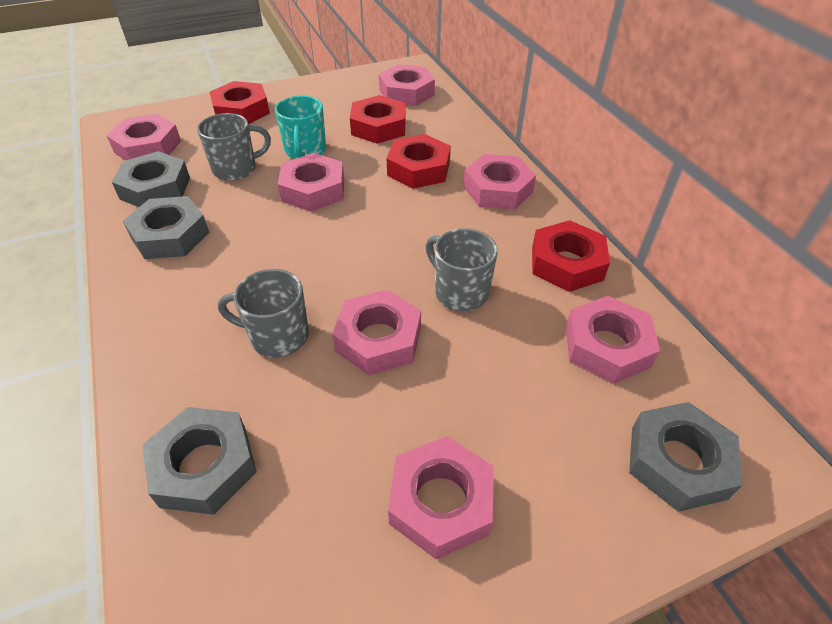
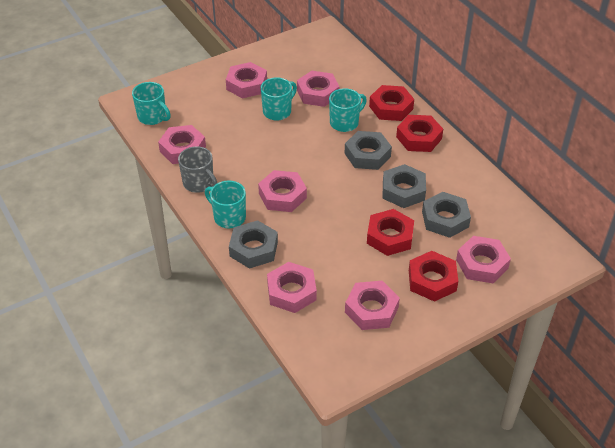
grey mug: 3 -> 1
turquoise mug: 1 -> 4

